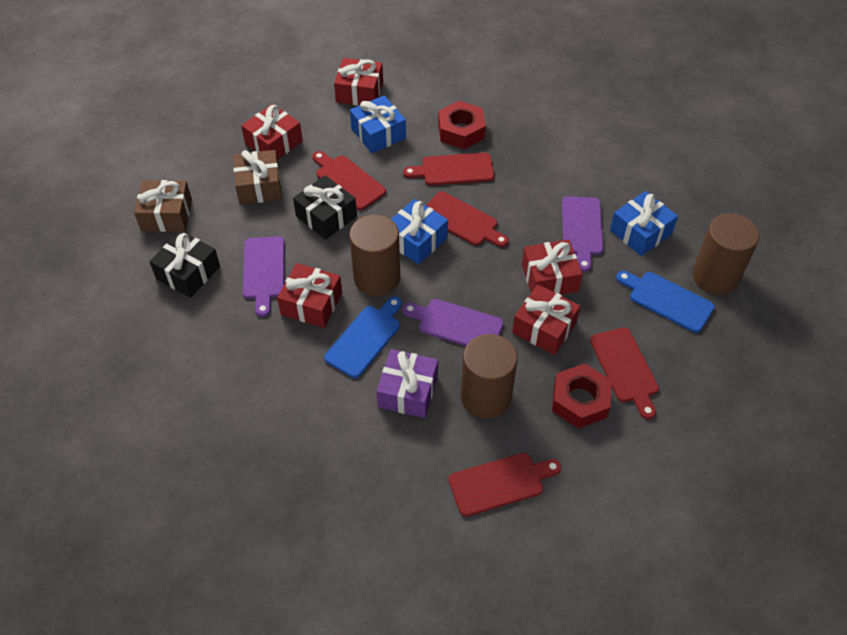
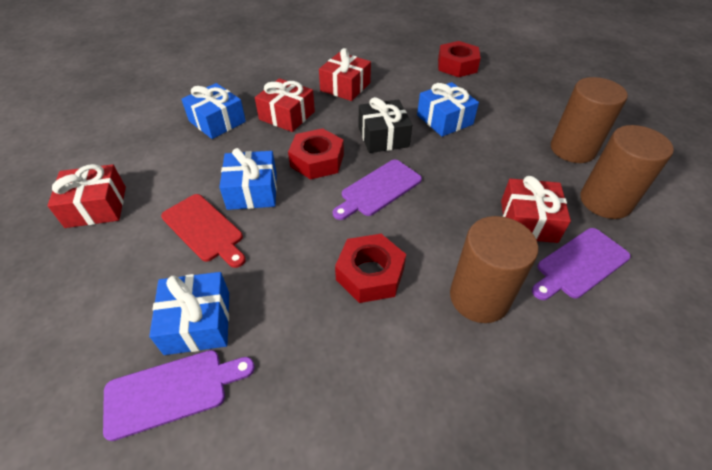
black gift: 2 -> 1
blue cutting board: 2 -> 0
blue gift: 3 -> 4
brown gift: 2 -> 0
purple gift: 1 -> 0
red cutting board: 5 -> 1
red gift: 5 -> 4
red nut: 2 -> 3

